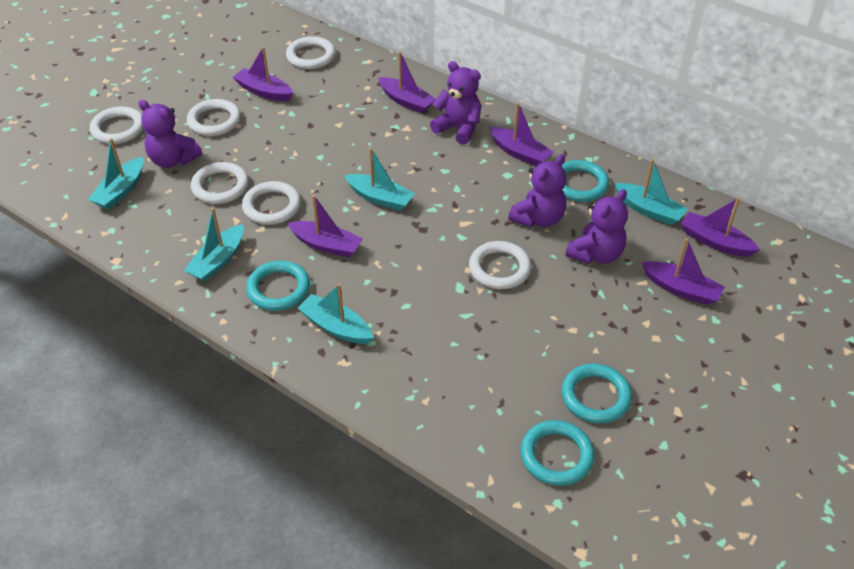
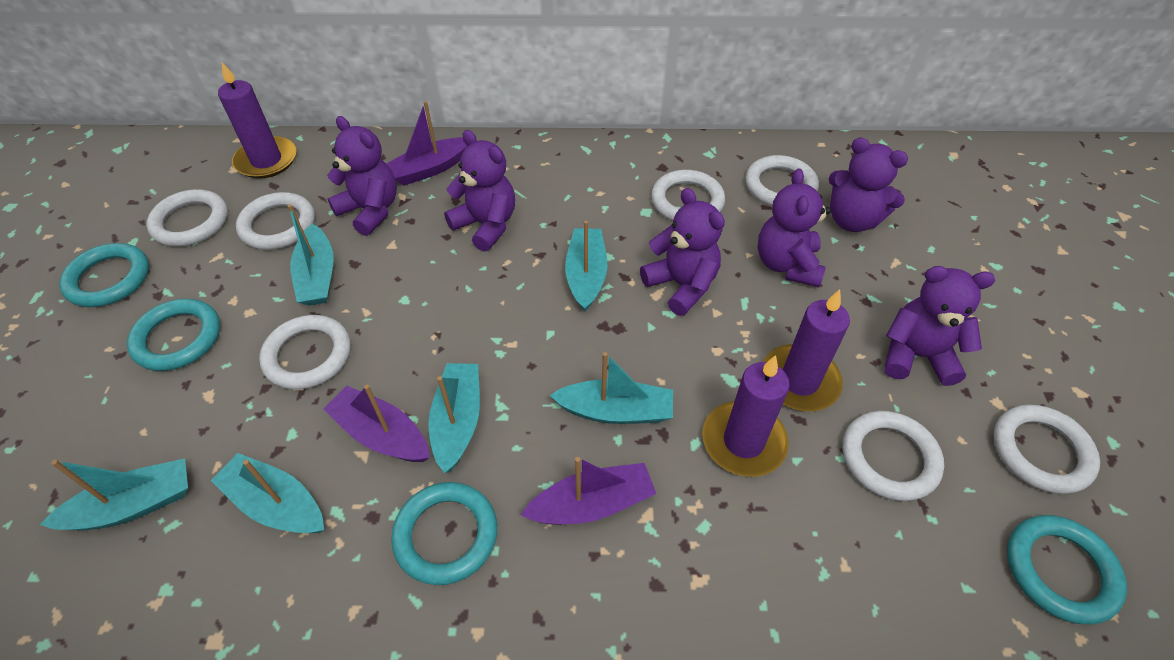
purple boat: 6 -> 3
purple candle: 0 -> 3
purple teddy bear: 4 -> 6
turquoise boat: 5 -> 6
white ring: 6 -> 7

